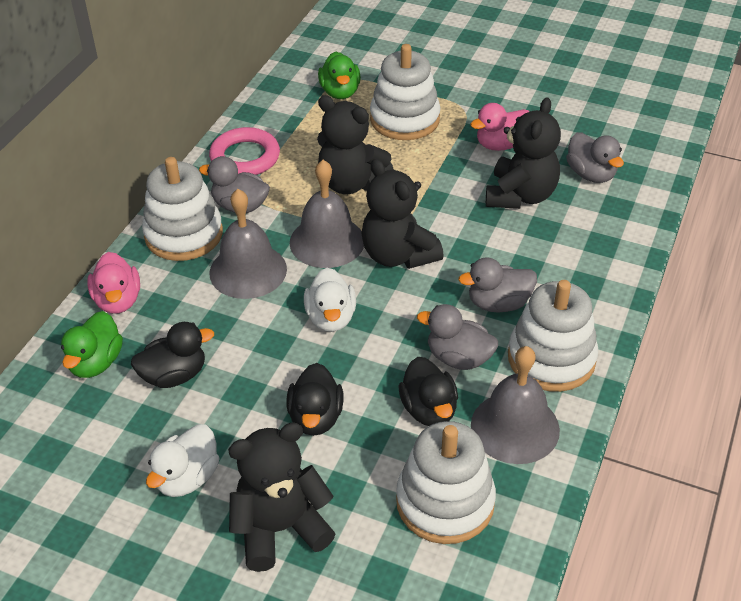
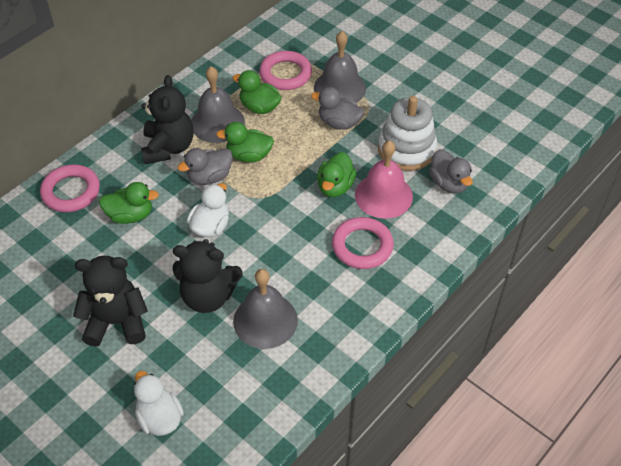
black duck: 3 -> 0
black teddy bear: 4 -> 3
green duck: 2 -> 4
grey duck: 4 -> 3
pink bell: 0 -> 1
pink duck: 2 -> 0
pink ring: 1 -> 3
white stacking toy: 4 -> 1

